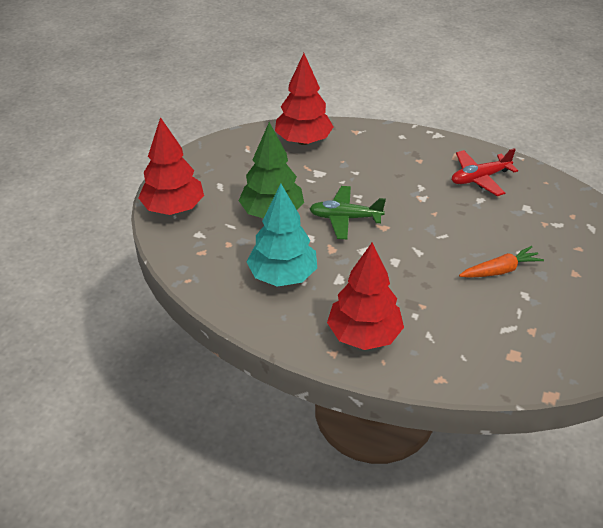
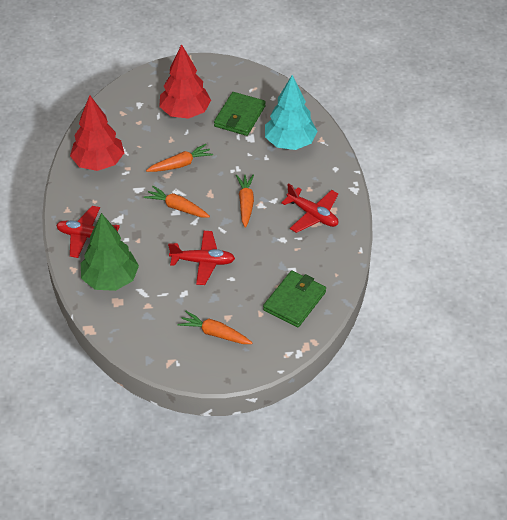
green plane: 1 -> 0
green wallet: 0 -> 2
orange carrot: 1 -> 4
red plane: 1 -> 3
red tree: 3 -> 2

